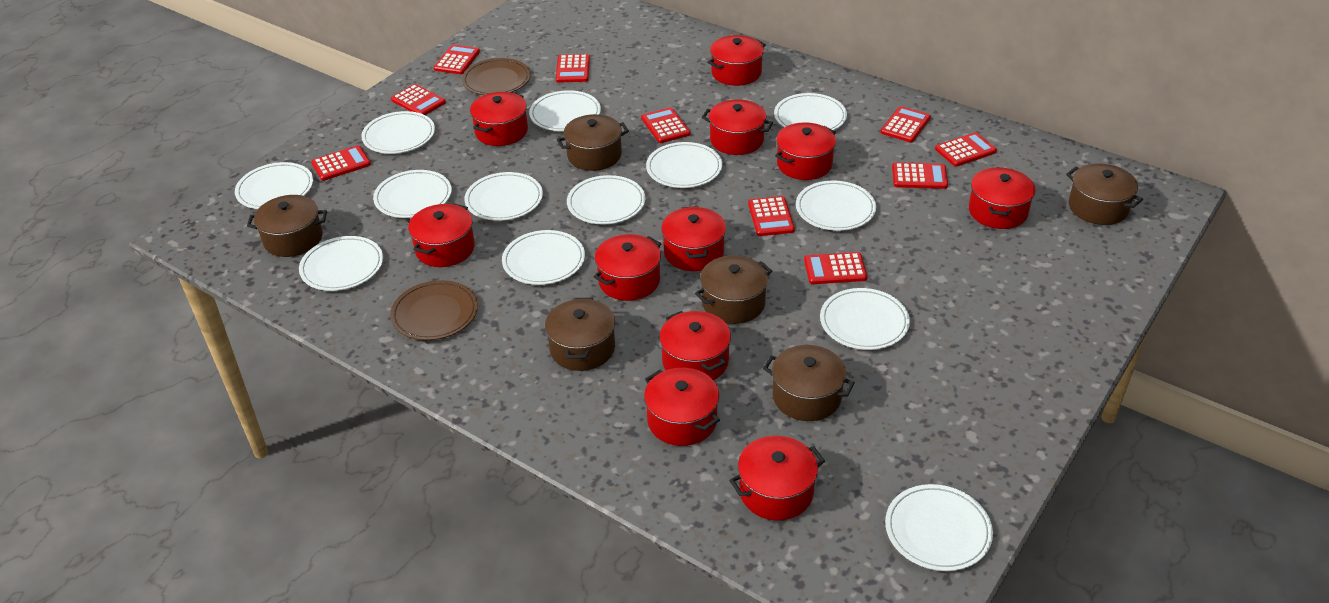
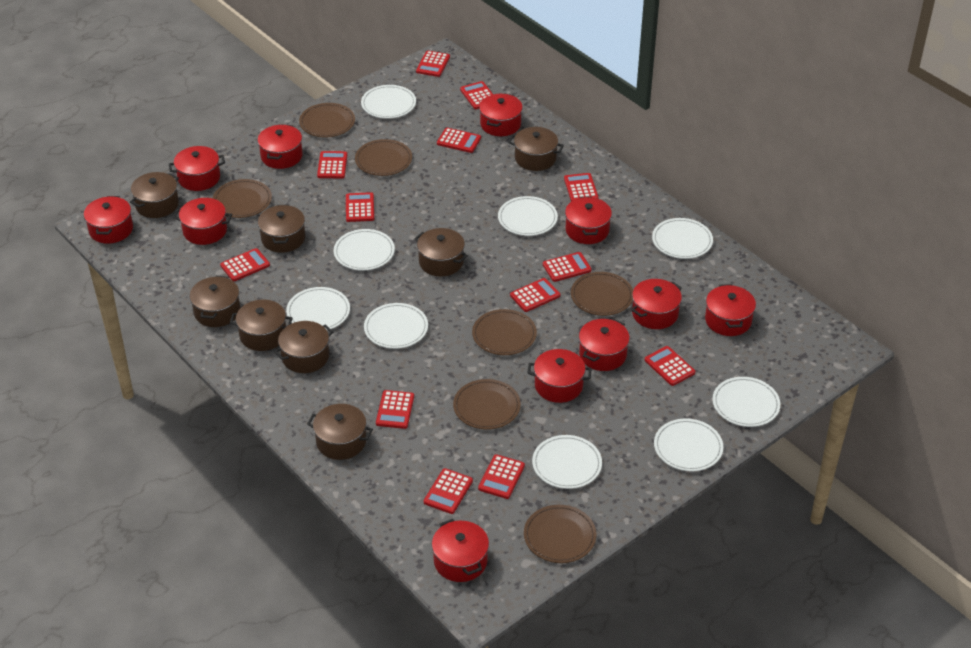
brown plate: 2 -> 7
brown pot: 6 -> 8
red calculator: 10 -> 13
white plate: 13 -> 9

